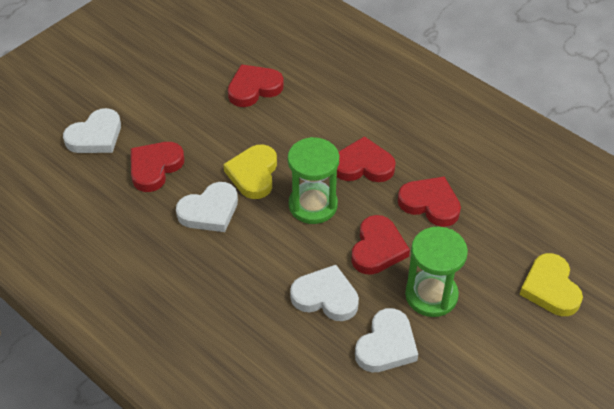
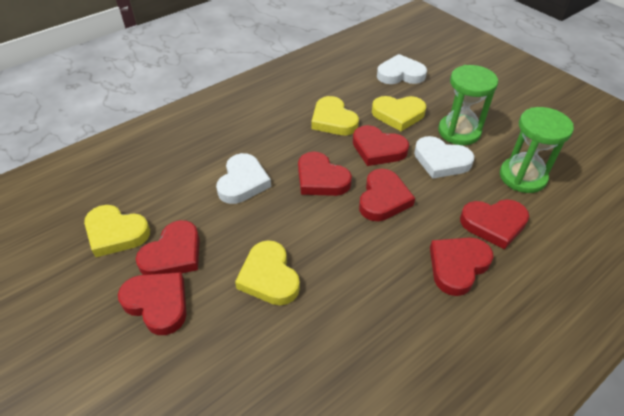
red heart: 5 -> 7
white heart: 4 -> 3
yellow heart: 2 -> 4

